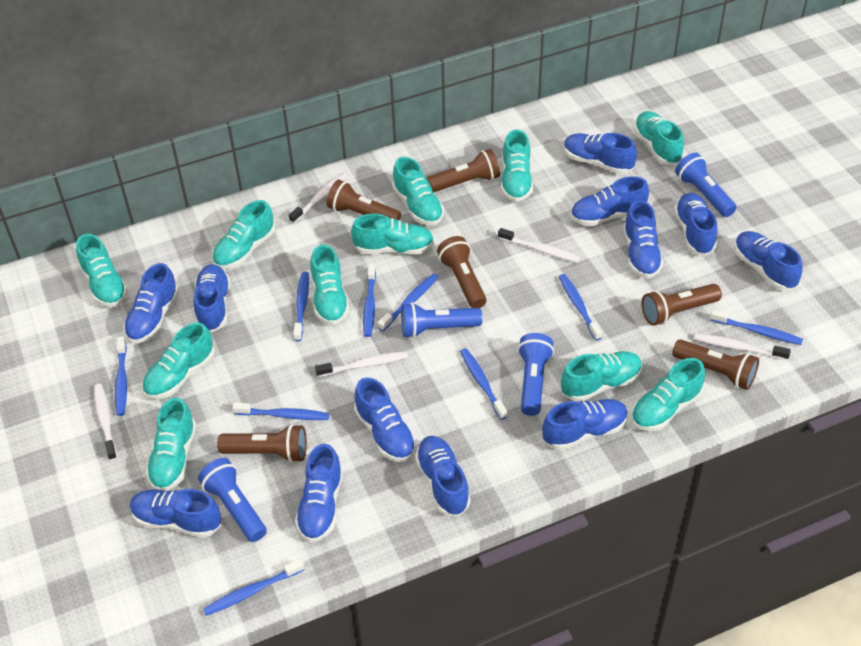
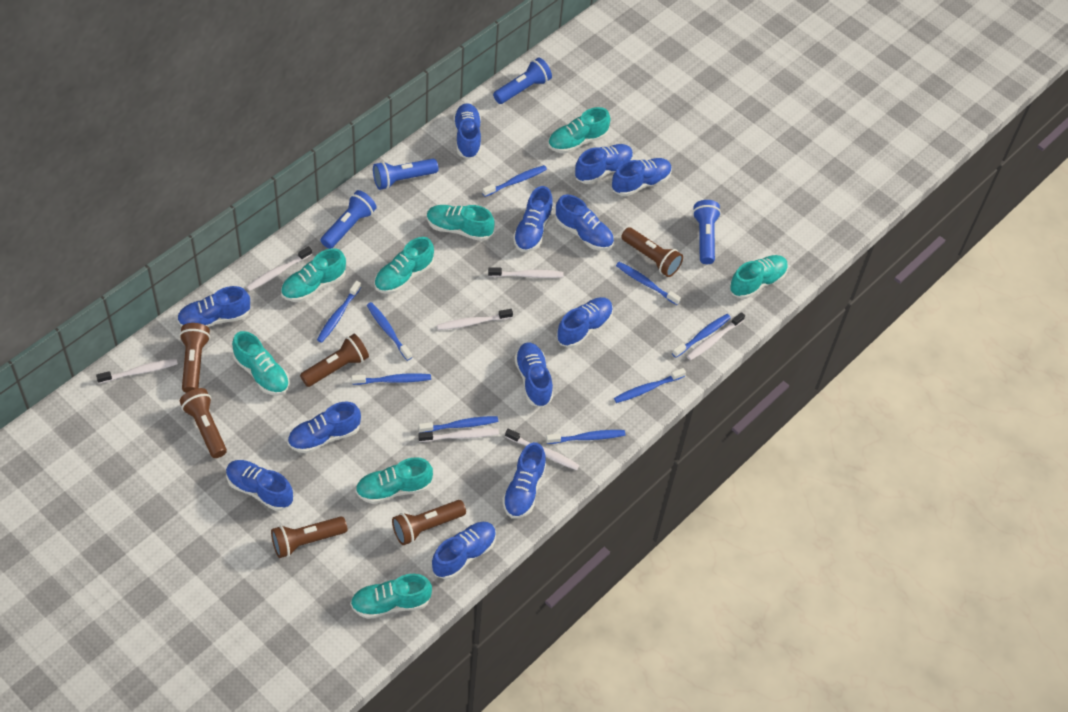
turquoise shoe: 11 -> 8
white toothbrush: 5 -> 7

